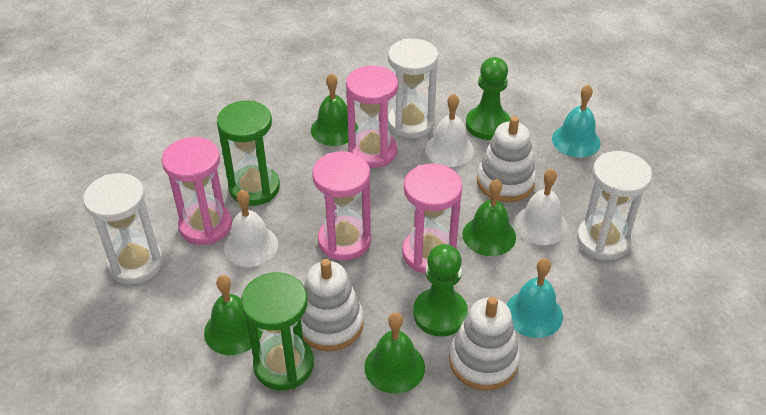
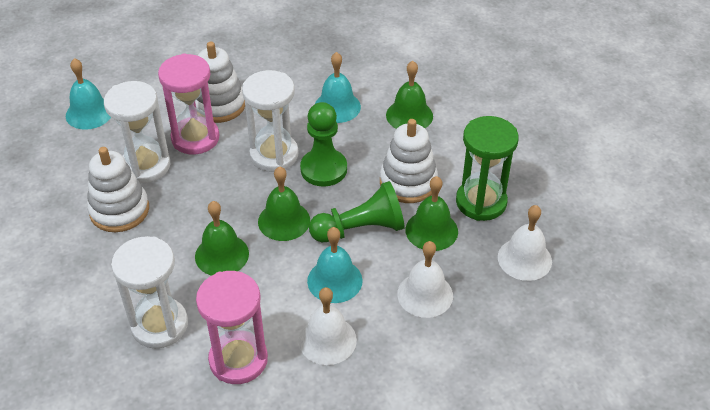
green hourglass: 2 -> 1
pink hourglass: 4 -> 2
turquoise bell: 2 -> 3

